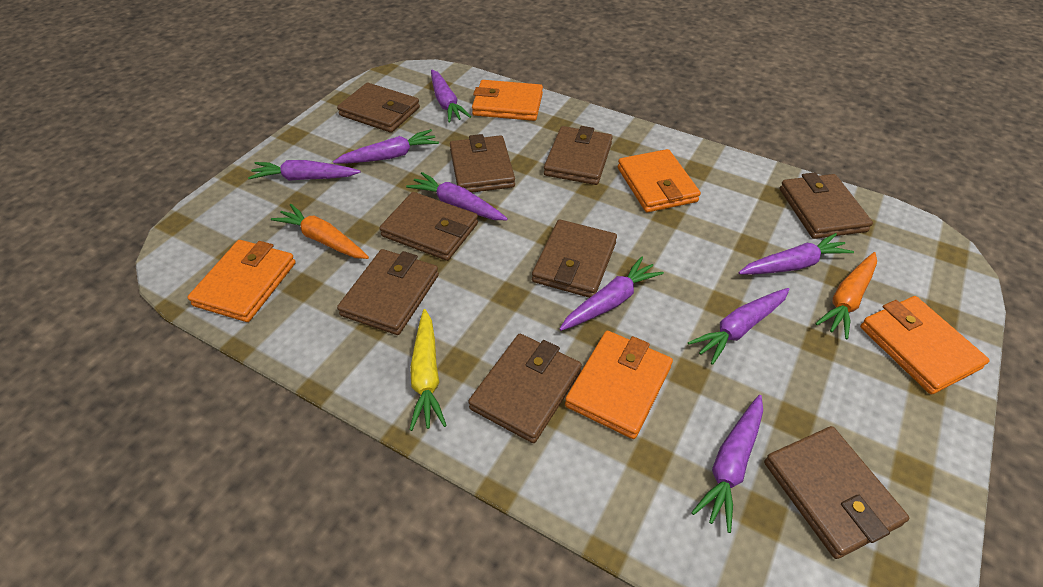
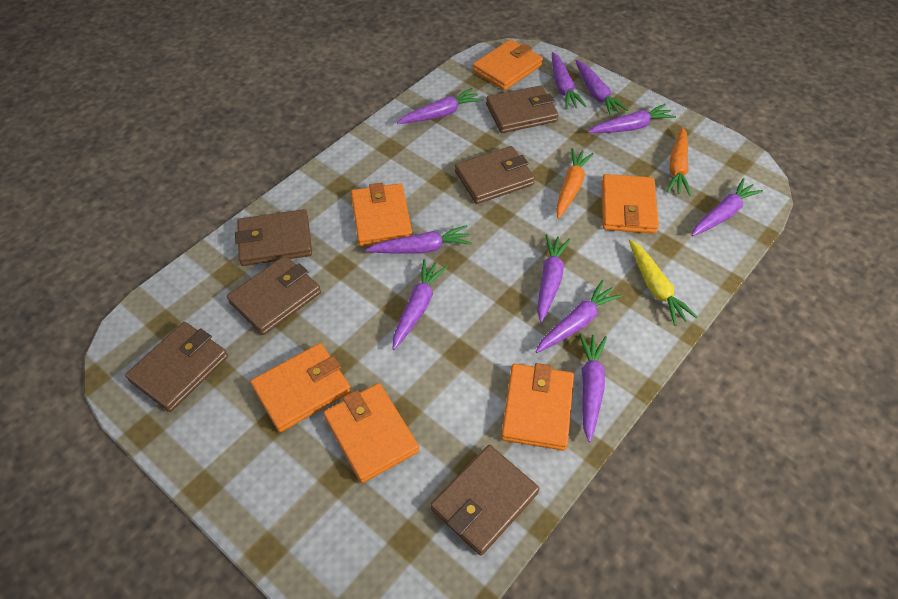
brown wallet: 9 -> 6
orange wallet: 5 -> 6
purple carrot: 8 -> 10

